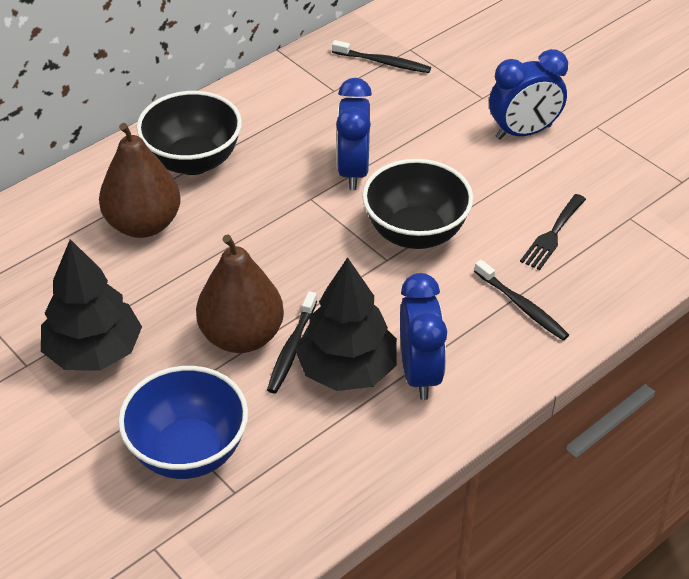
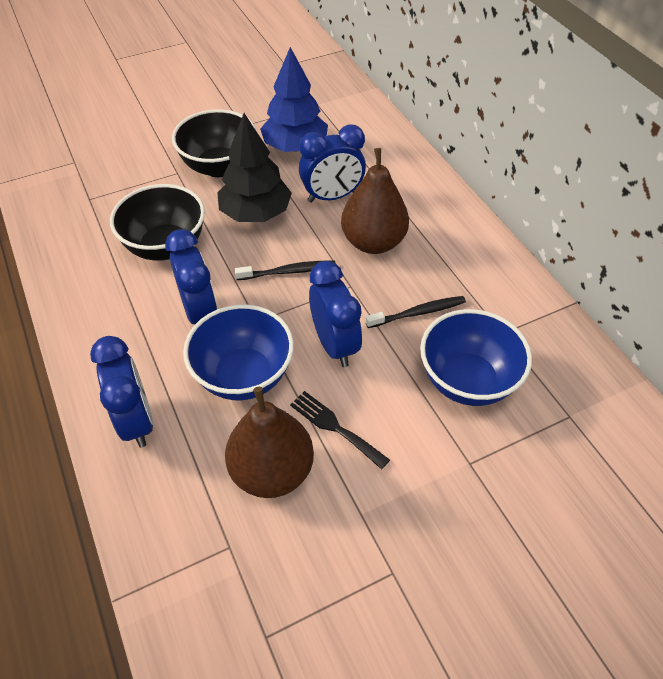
black toothbrush: 3 -> 2
black tree: 2 -> 1
blue bowl: 1 -> 2
blue clock: 3 -> 4
blue tree: 0 -> 1

